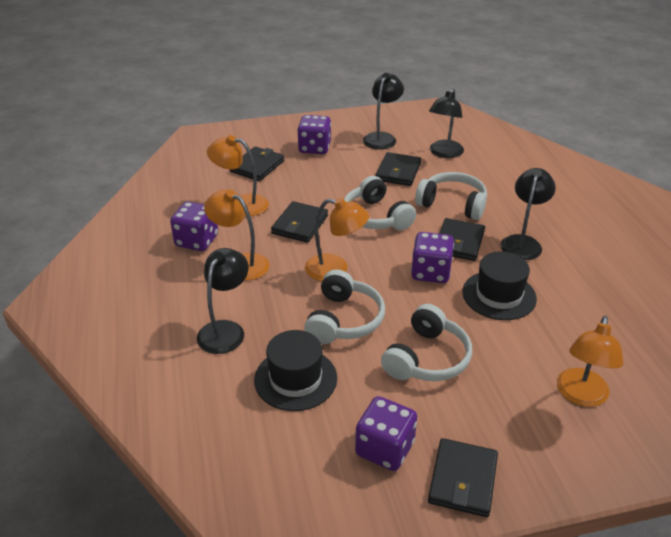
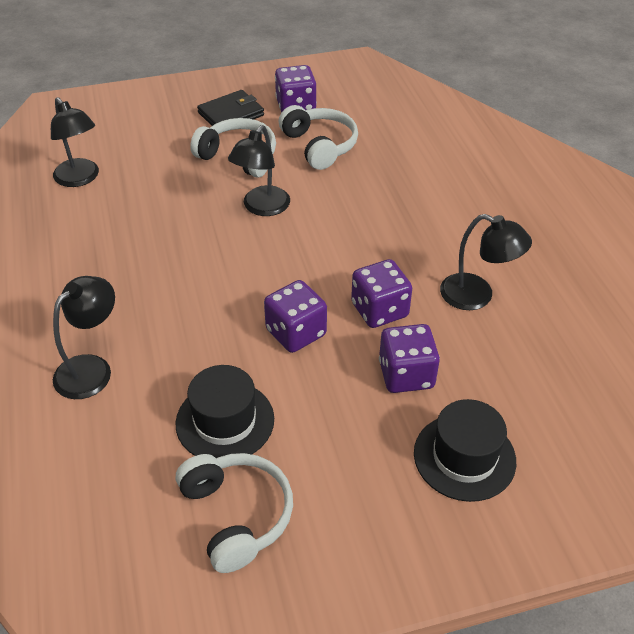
black wallet: 5 -> 1
orange lamp: 4 -> 0
white headphones: 4 -> 3

